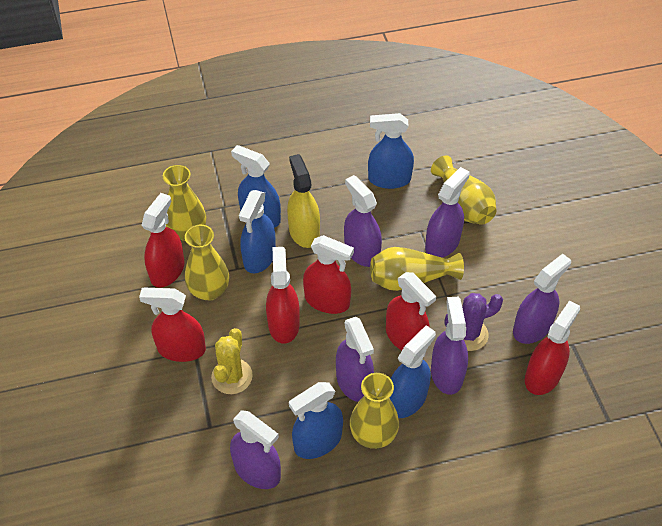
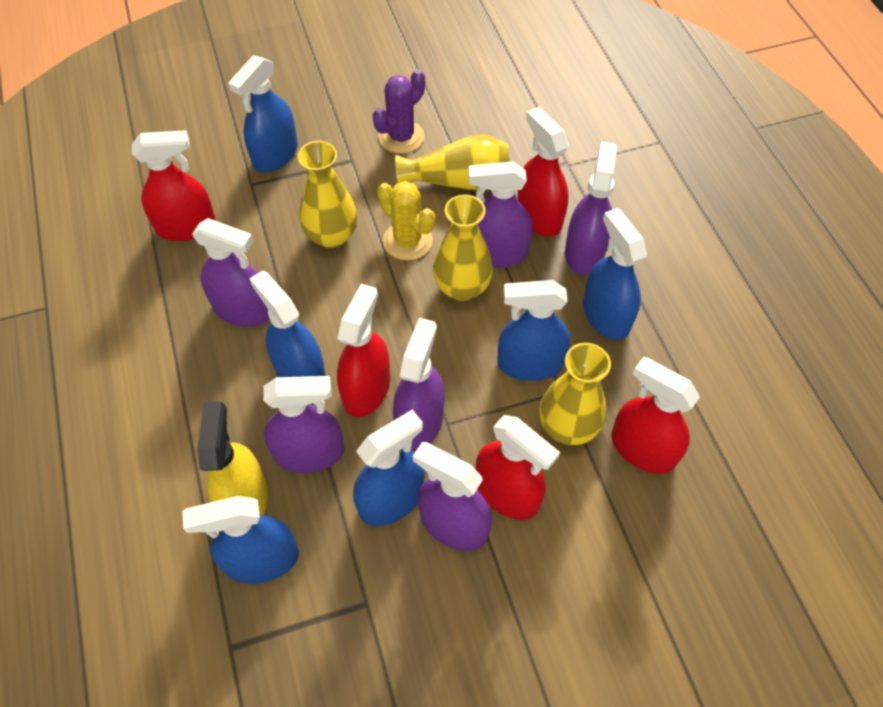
blue spray bottle: 5 -> 6
red spray bottle: 6 -> 5
yellow vase: 5 -> 4

